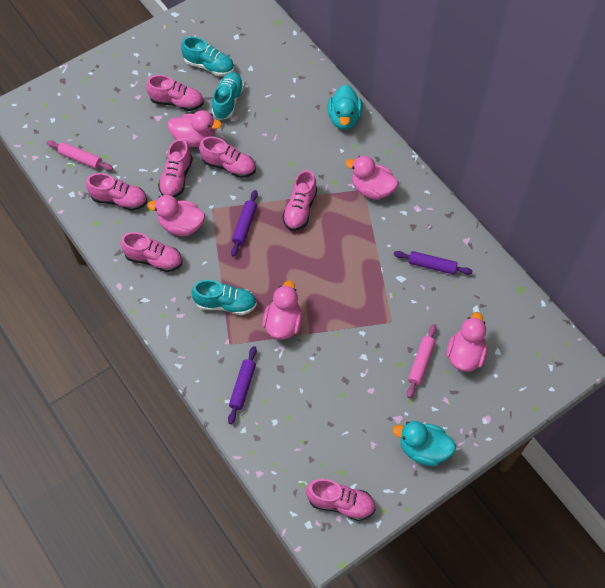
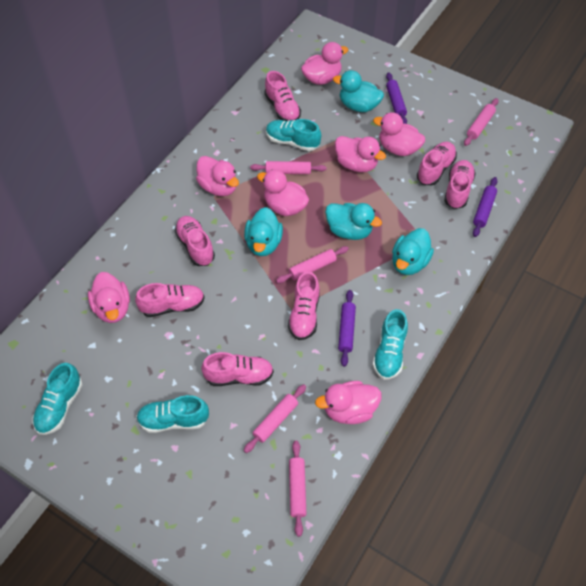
pink duck: 5 -> 7
pink rolling pin: 2 -> 5
turquoise duck: 2 -> 4
turquoise shoe: 3 -> 4

